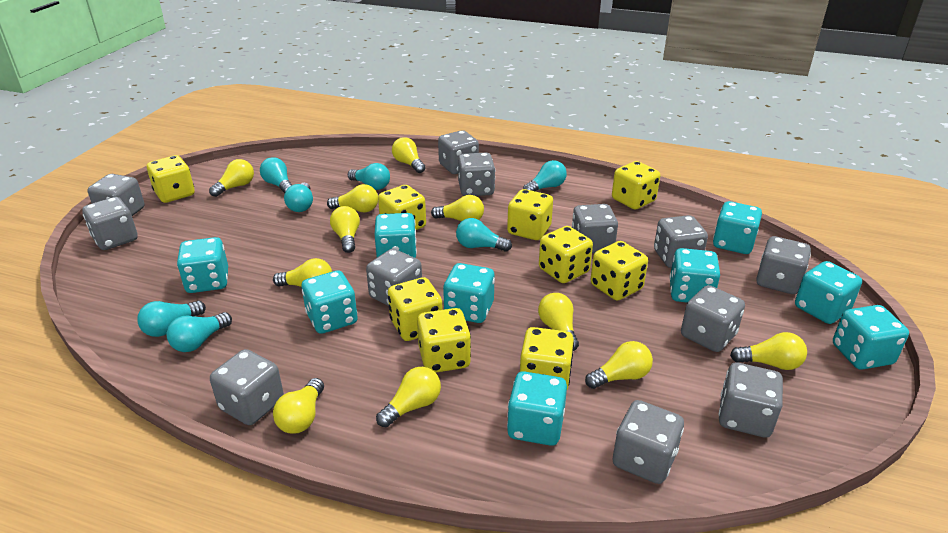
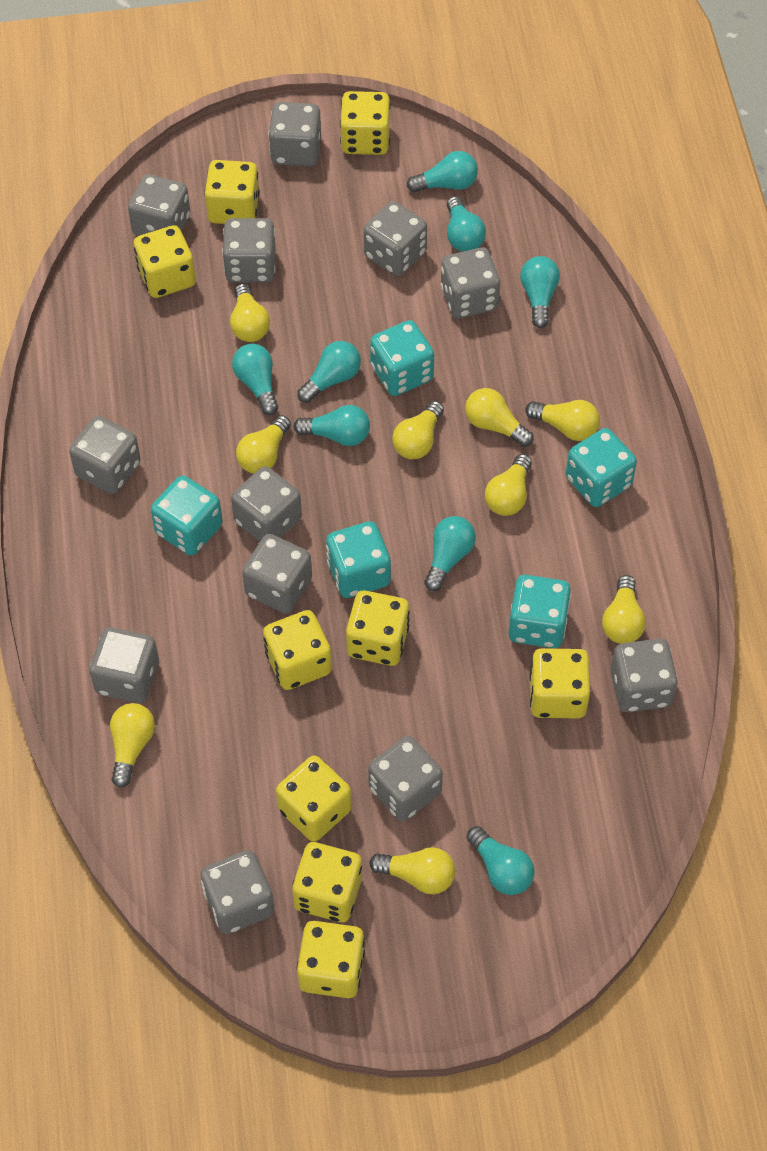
turquoise dice: 9 -> 5
turquoise light bulb: 7 -> 8
yellow light bulb: 11 -> 9

